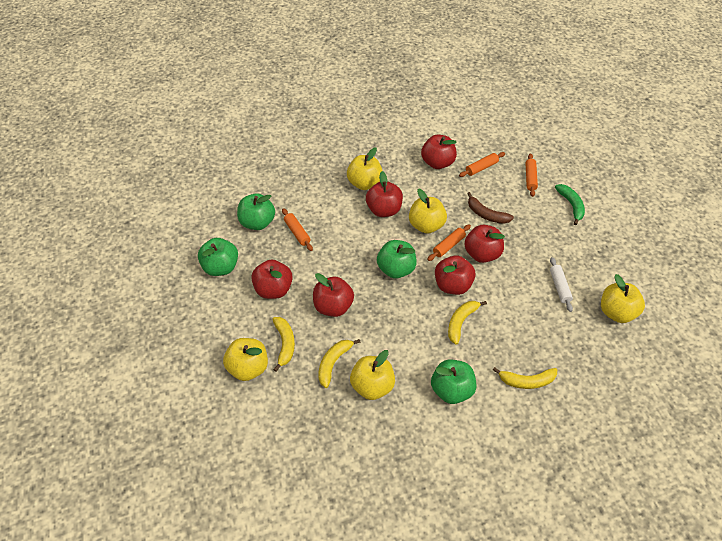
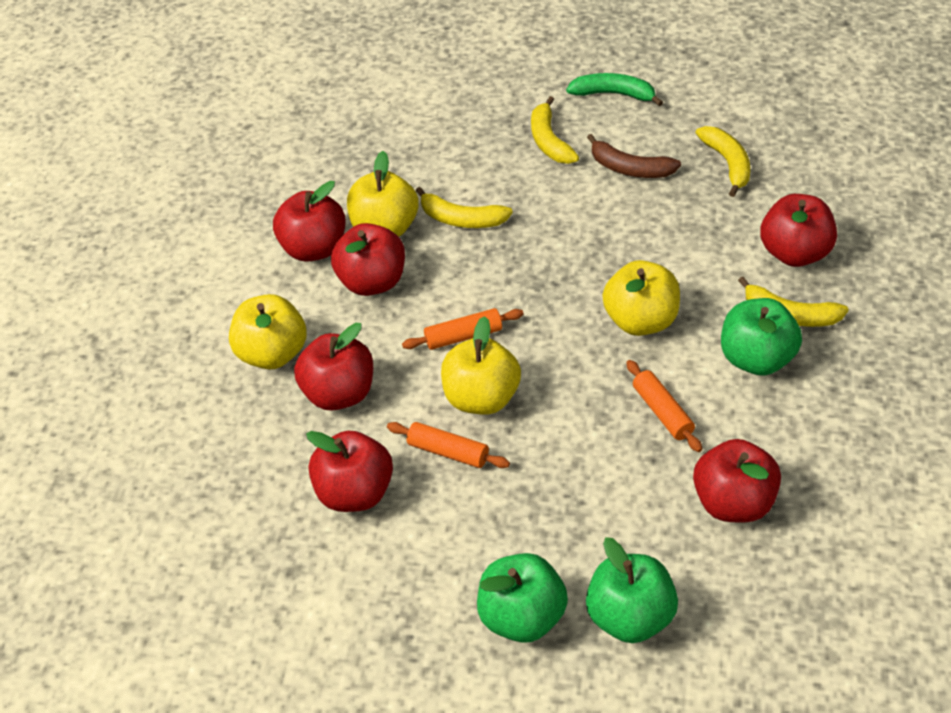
green apple: 4 -> 3
orange rolling pin: 4 -> 3
white rolling pin: 1 -> 0
yellow apple: 5 -> 4

